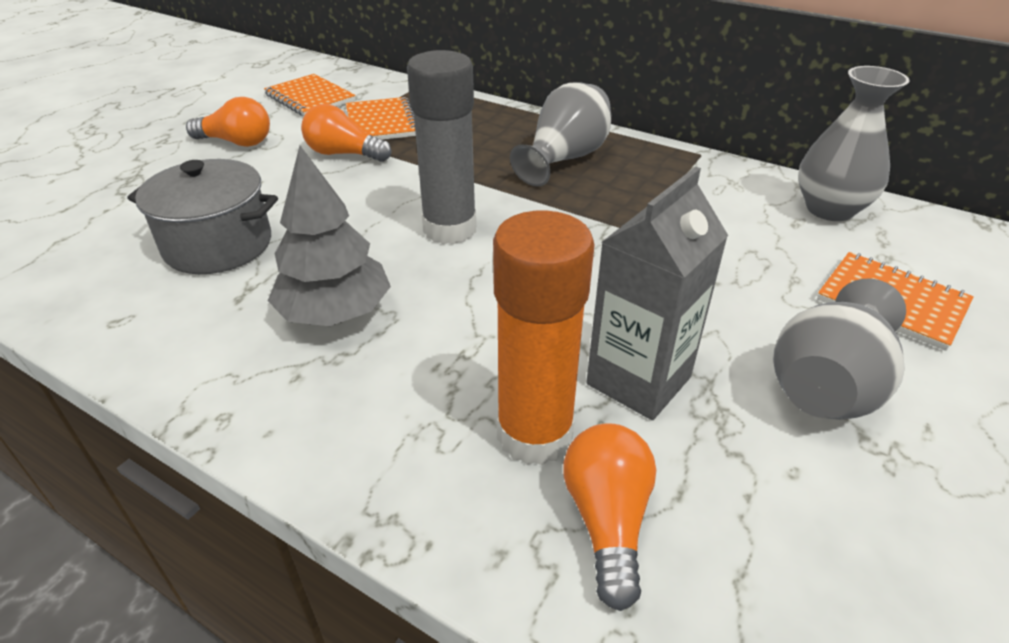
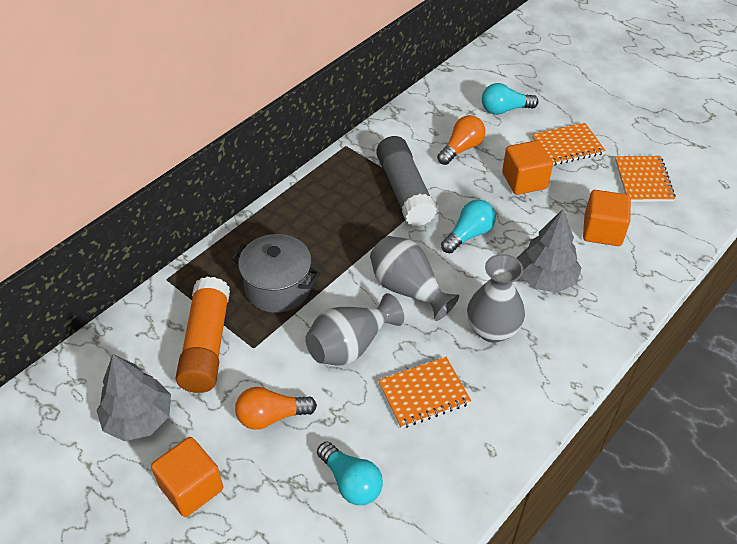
grey carton: 1 -> 0
grey tree: 1 -> 2
orange cube: 0 -> 3
orange light bulb: 3 -> 2
turquoise light bulb: 0 -> 3

